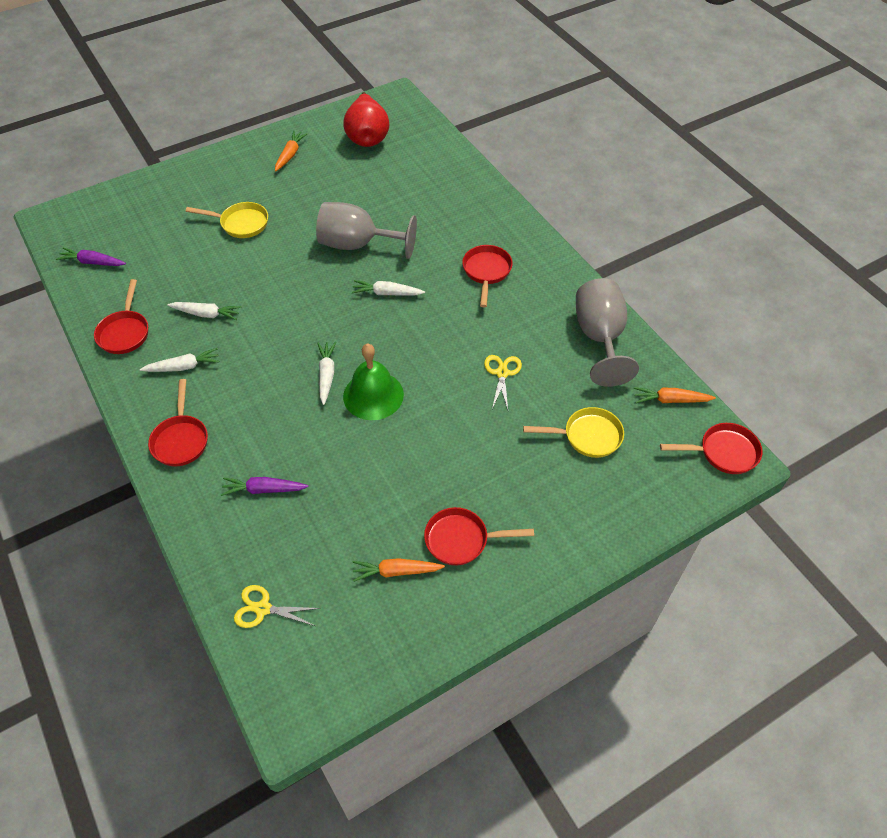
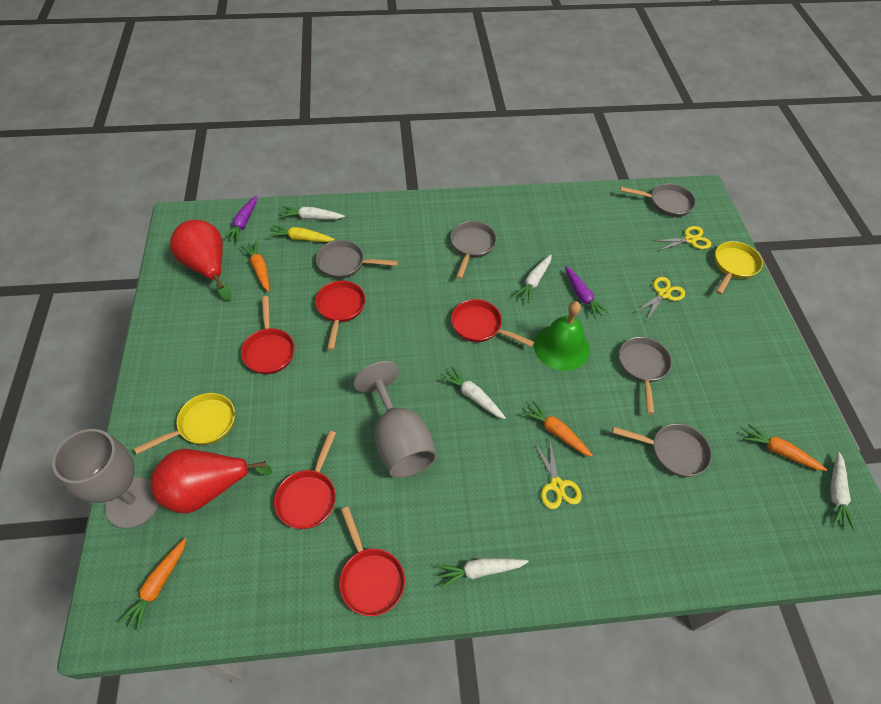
grey pan: 0 -> 5
orange carrot: 3 -> 4
red pear: 1 -> 2
white carrot: 4 -> 5
yellow carrot: 0 -> 1
yellow scissors: 2 -> 3

